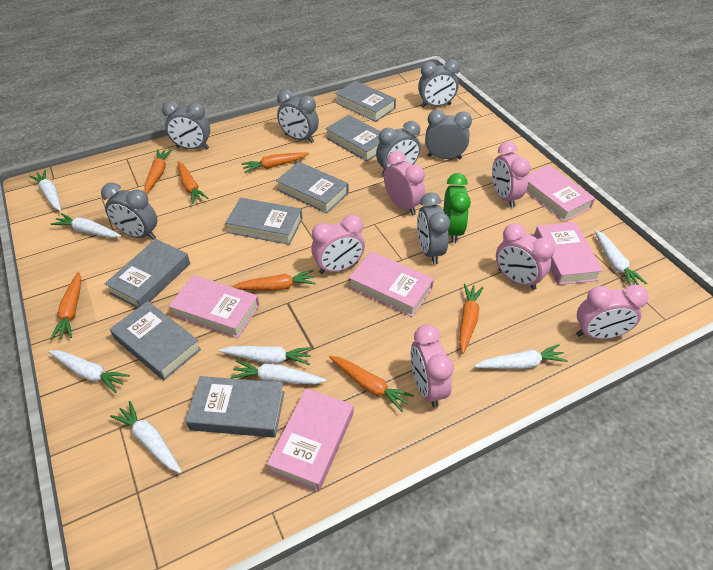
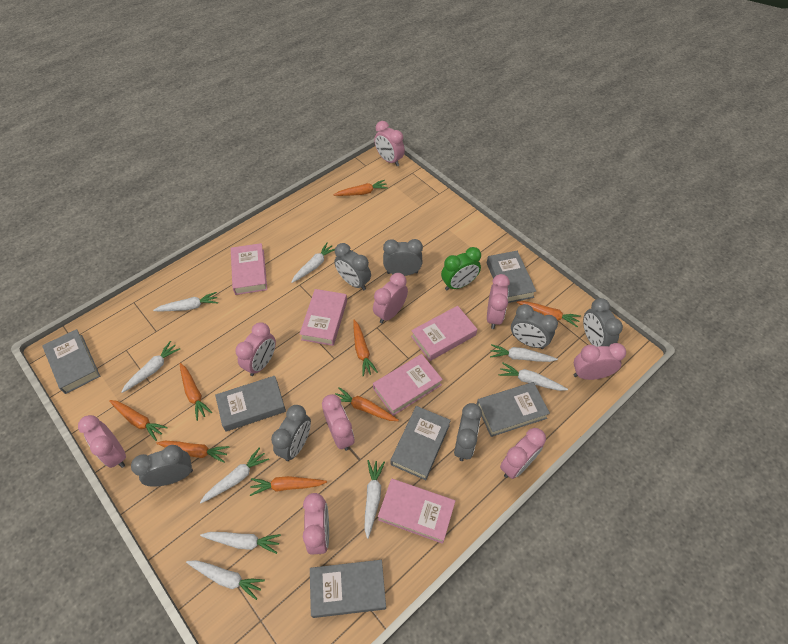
grey book: 7 -> 6
orange carrot: 7 -> 8
pink clock: 6 -> 9
white carrot: 8 -> 9

